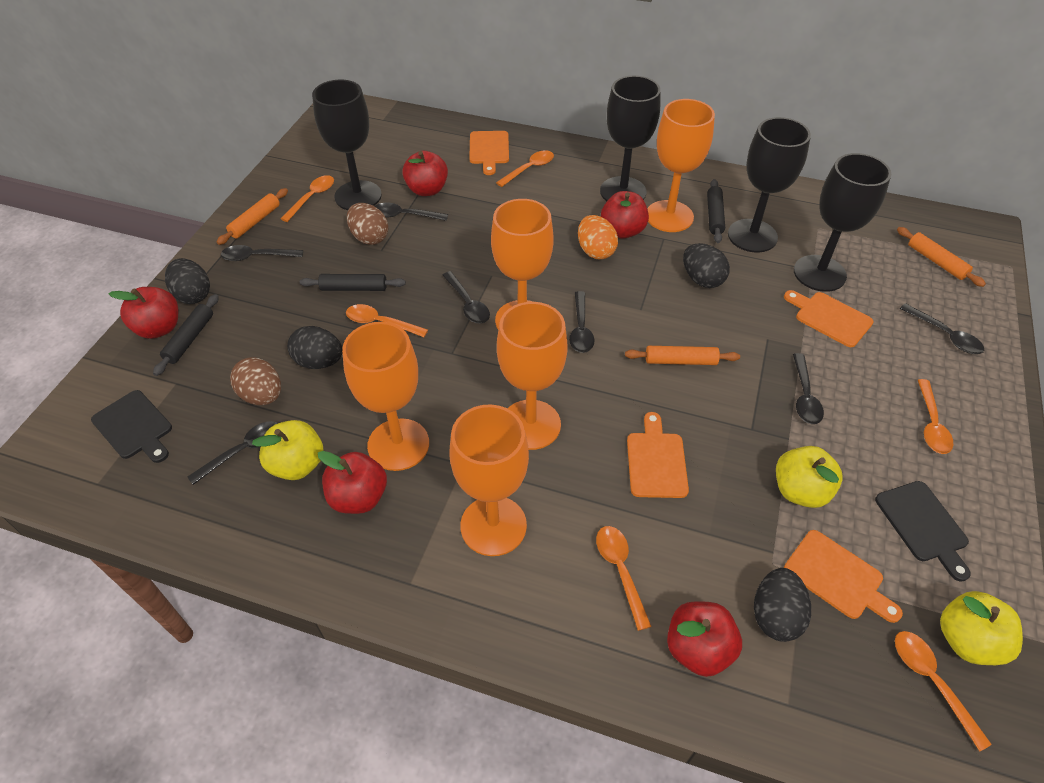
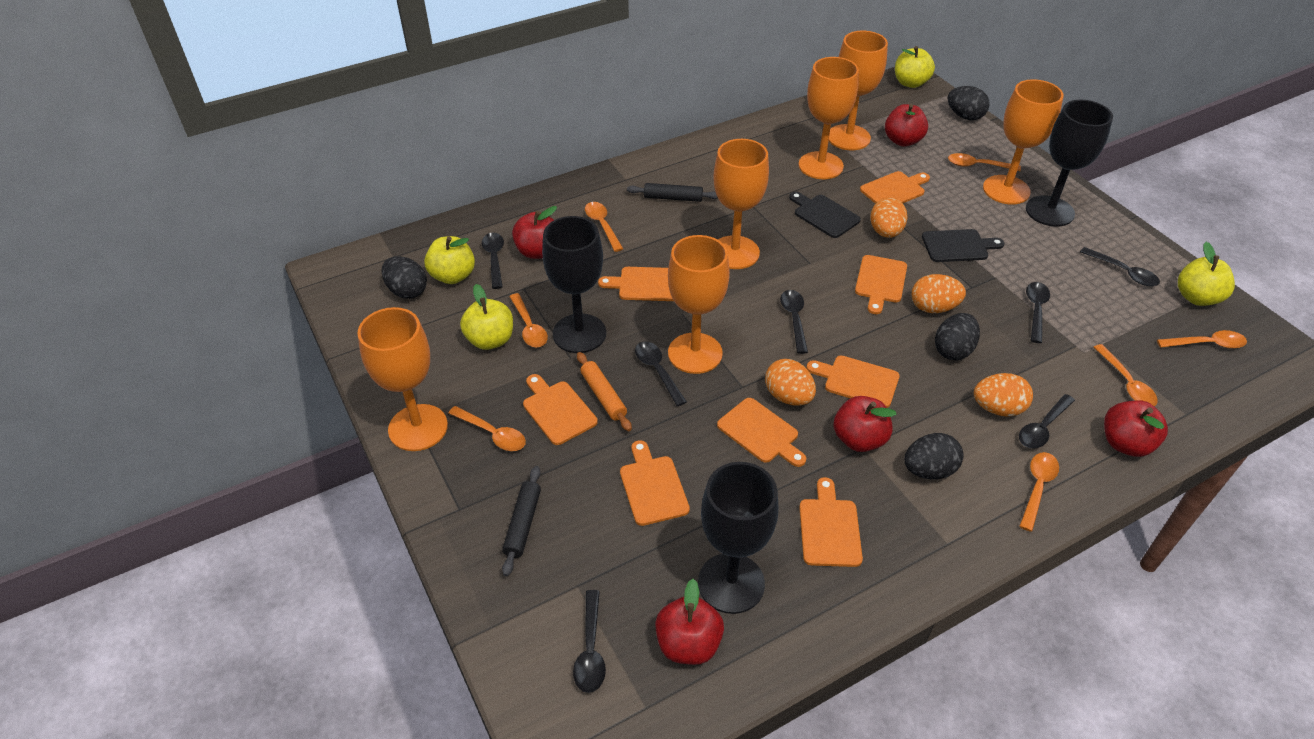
black goblet: 4 -> 3
black rolling pin: 3 -> 2
brown egg: 2 -> 0
orange cutting board: 4 -> 8
orange egg: 1 -> 4
orange goblet: 5 -> 6
orange rolling pin: 3 -> 1
orange spoon: 6 -> 7
yellow apple: 3 -> 4

